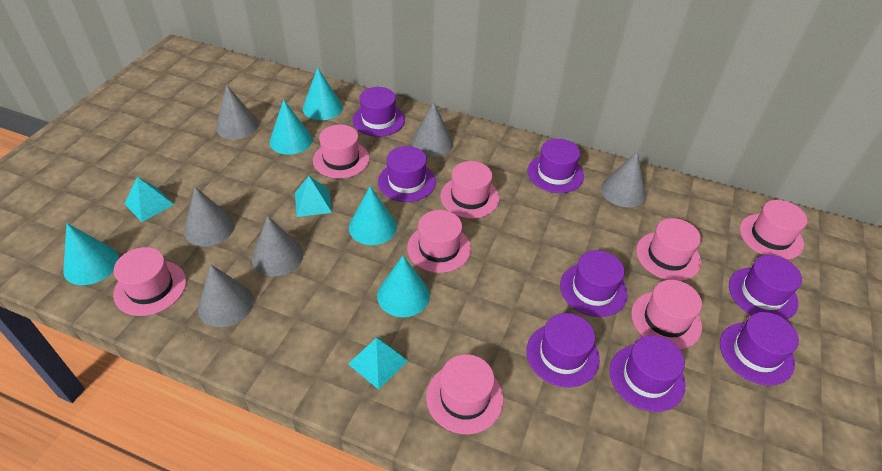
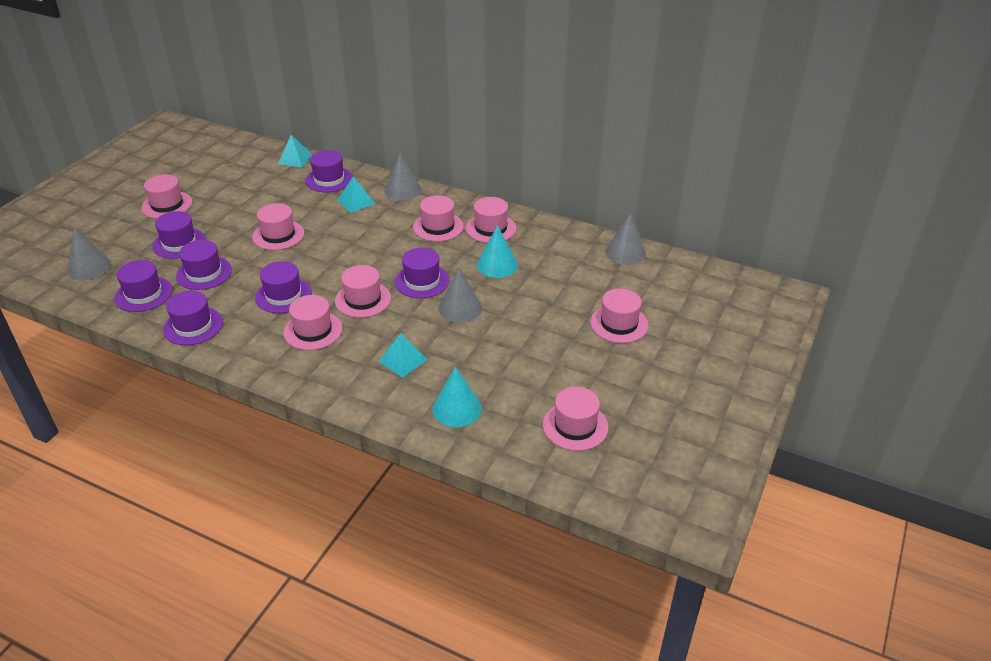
grey cone: 6 -> 4
purple hat: 8 -> 7
turquoise cone: 5 -> 2

